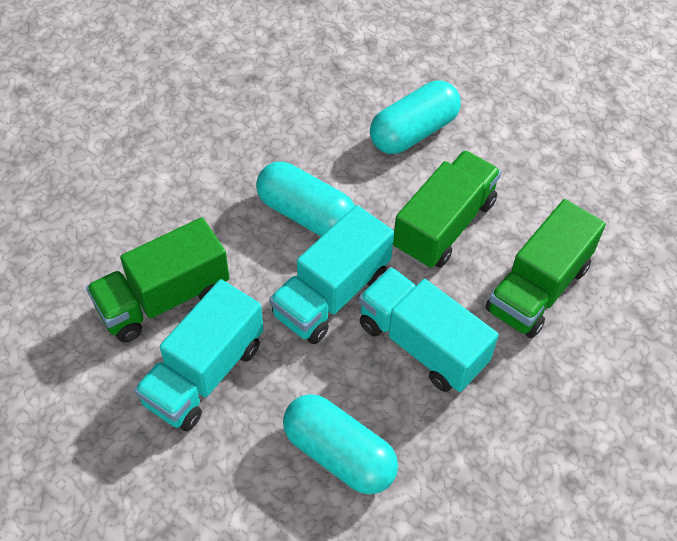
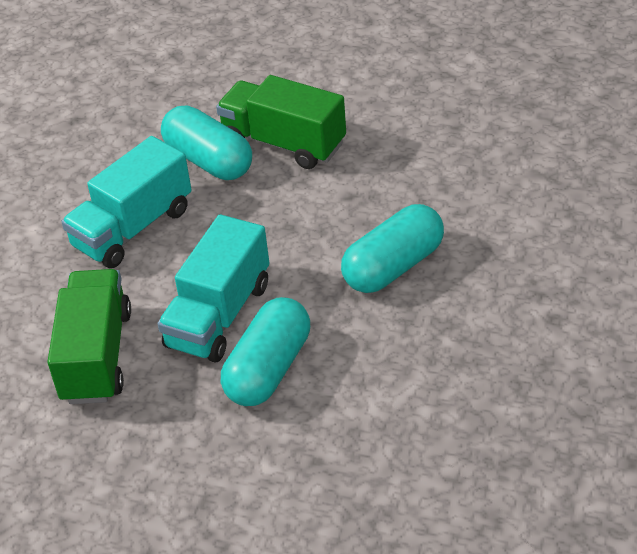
green truck: 3 -> 2
turquoise truck: 3 -> 2

